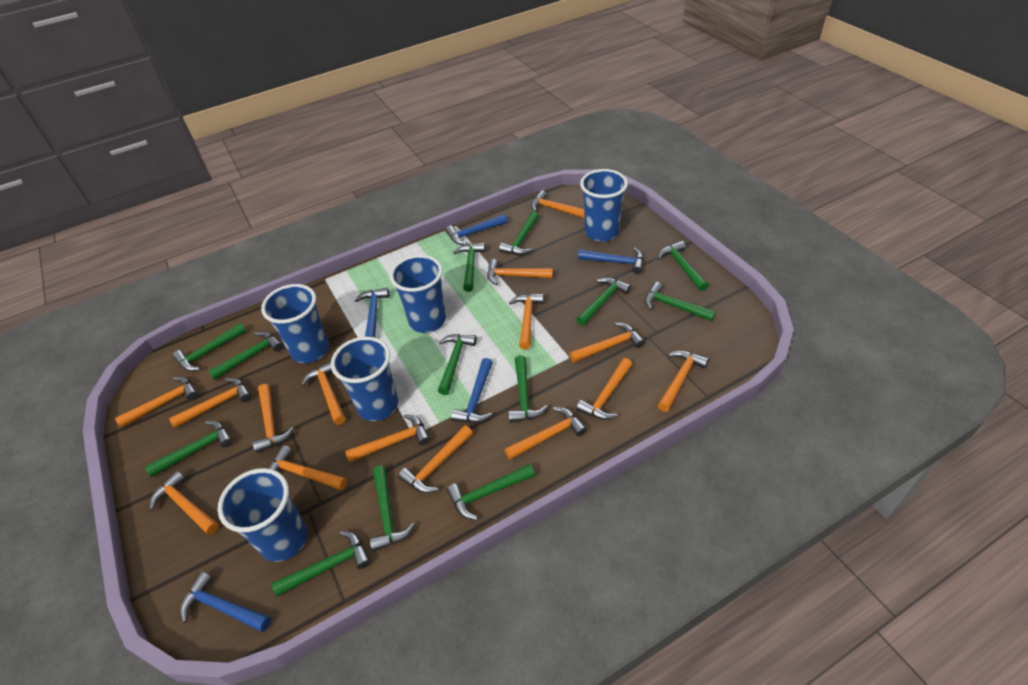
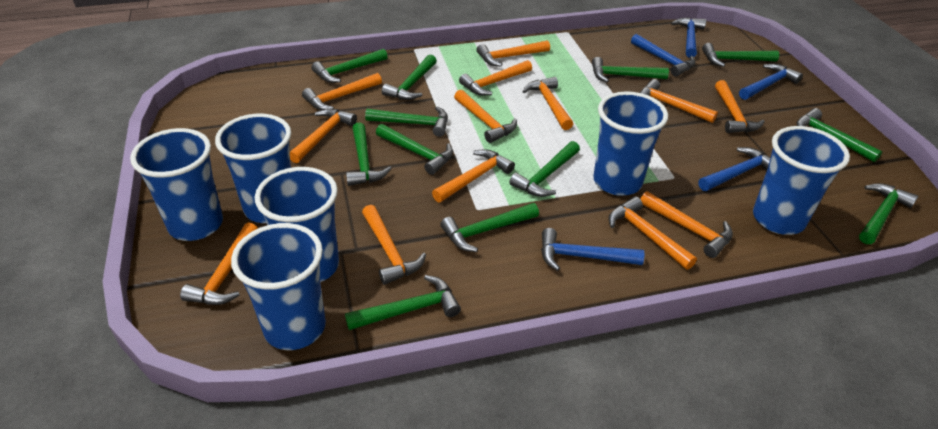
blue cup: 5 -> 6
green hammer: 13 -> 12
orange hammer: 15 -> 13

